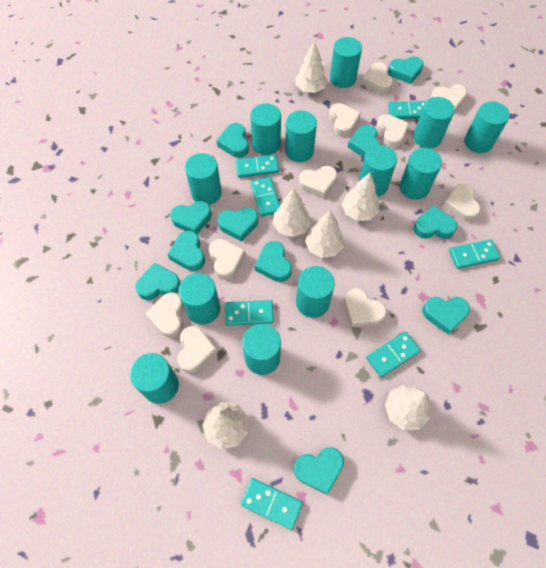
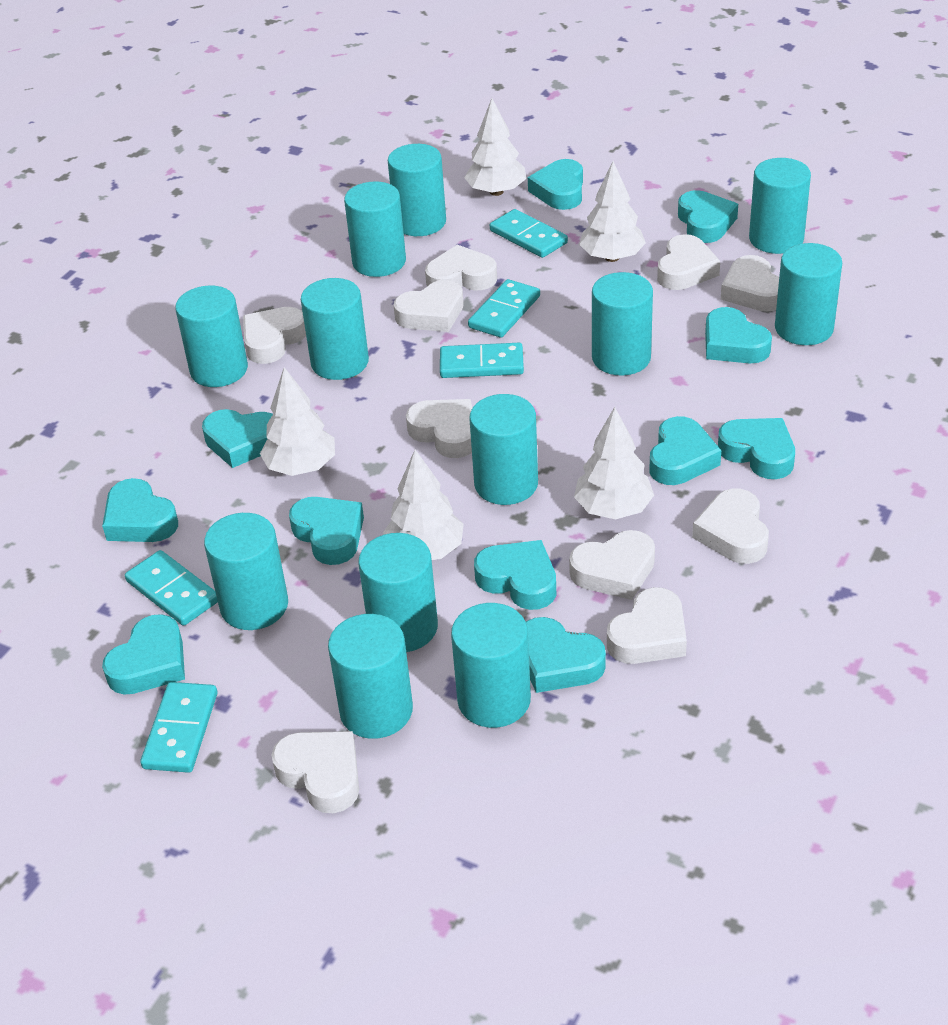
turquoise domino: 7 -> 5
white tree: 6 -> 5

